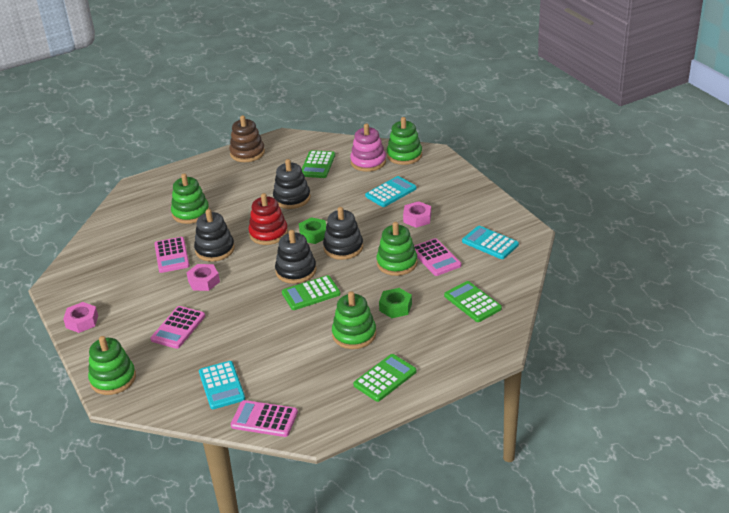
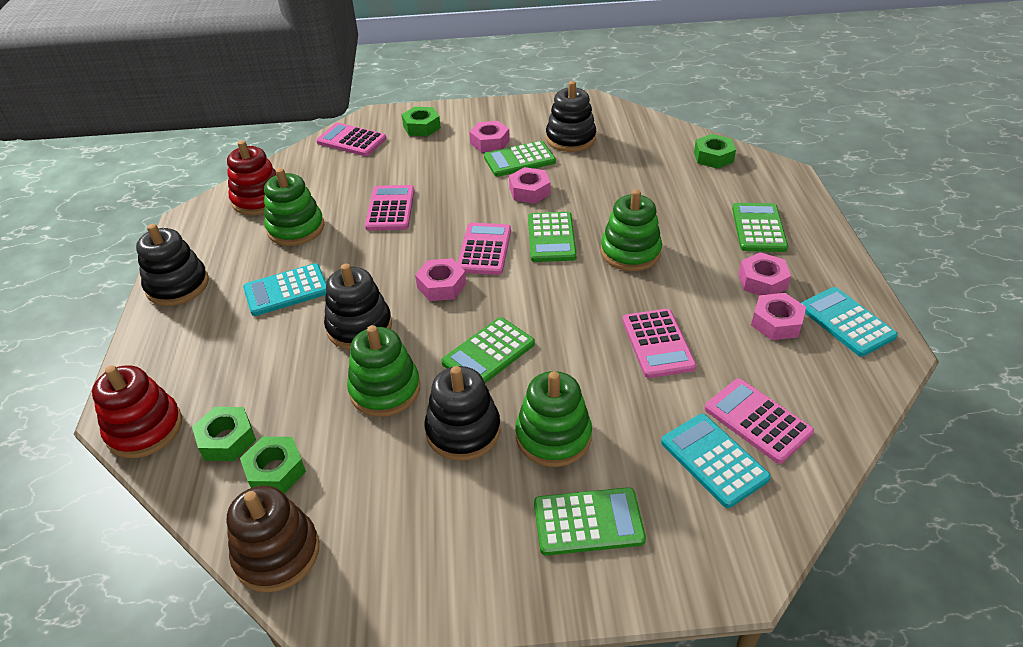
green calculator: 4 -> 5
green nut: 2 -> 4
green stacking toy: 5 -> 4
pink calculator: 4 -> 5
pink nut: 3 -> 5
pink stacking toy: 1 -> 0
red stacking toy: 1 -> 2

